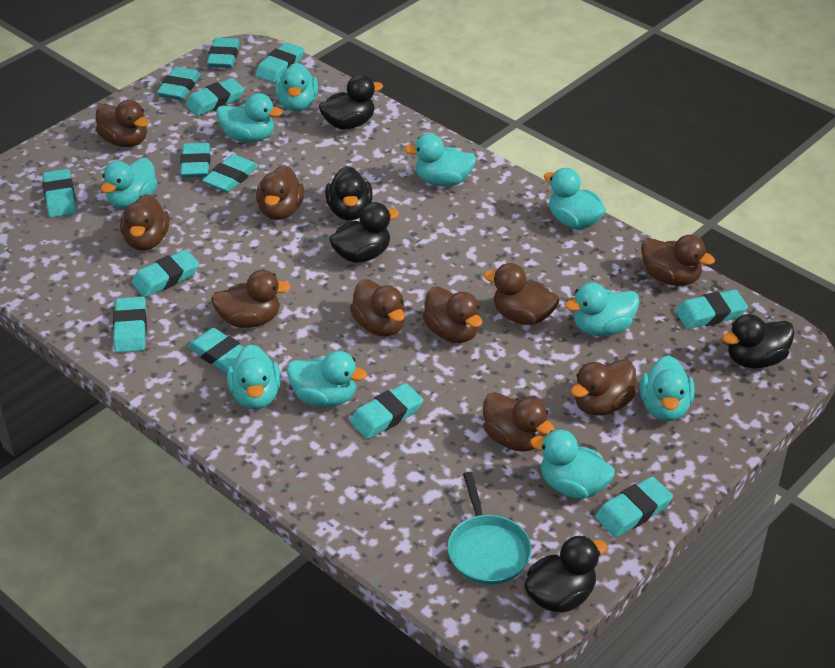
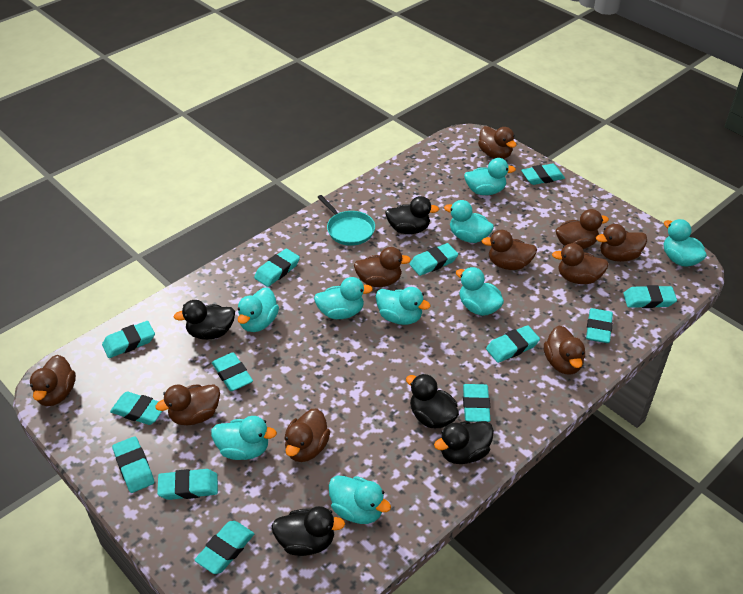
turquoise duck: 10 -> 9

